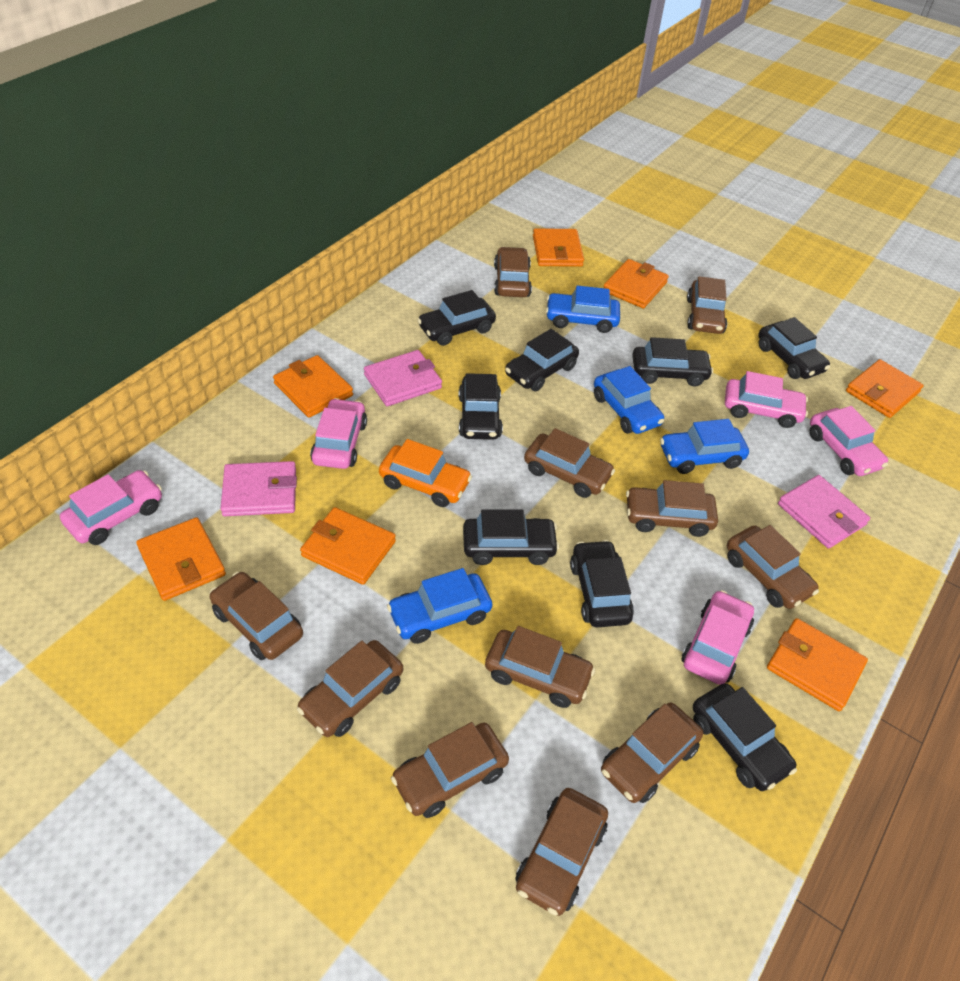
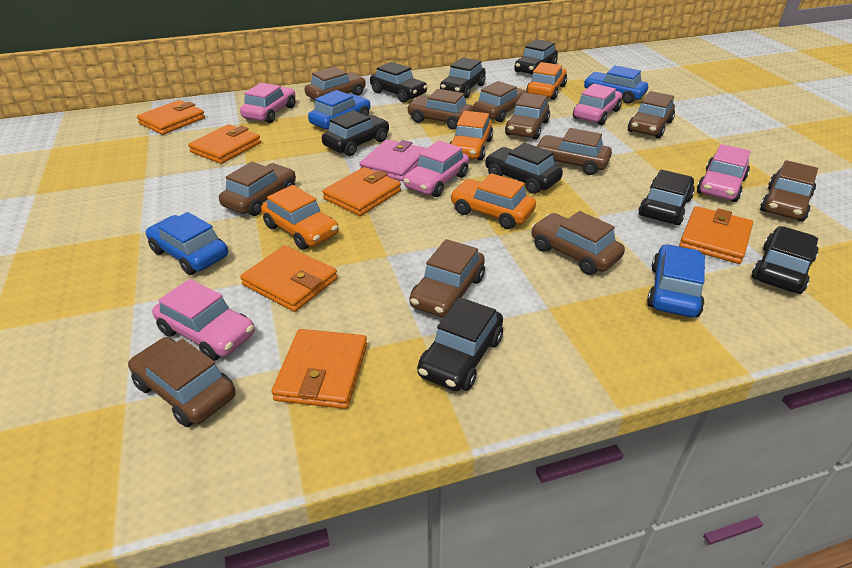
orange car: 1 -> 4
orange wallet: 7 -> 6
pink wallet: 3 -> 1

